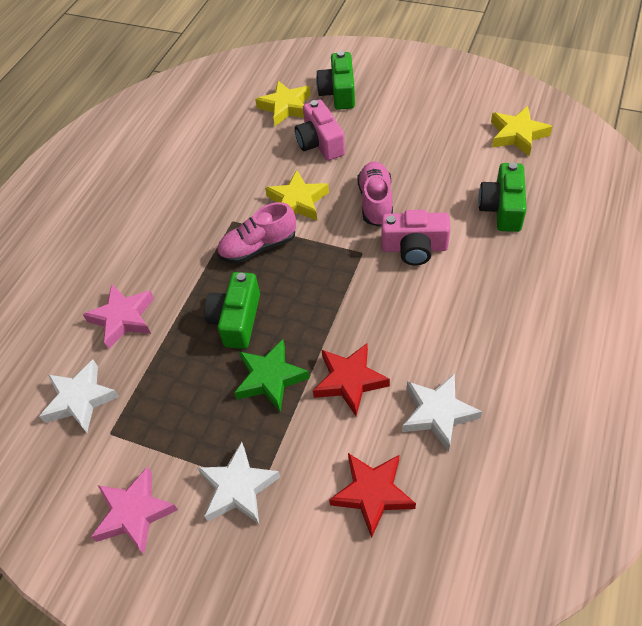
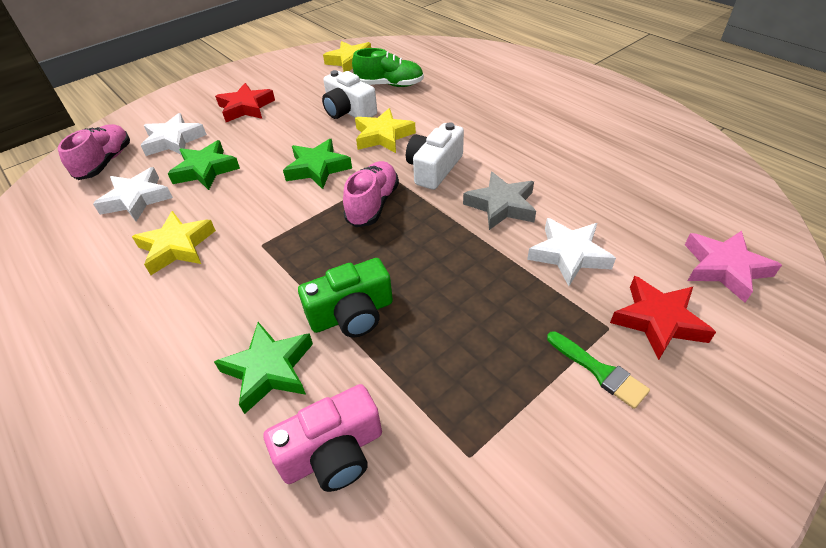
green brush: 0 -> 1
green camera: 3 -> 1
green shoe: 0 -> 1
green star: 1 -> 3
grey star: 0 -> 1
pink camera: 2 -> 1
pink star: 2 -> 1
white camera: 0 -> 2

